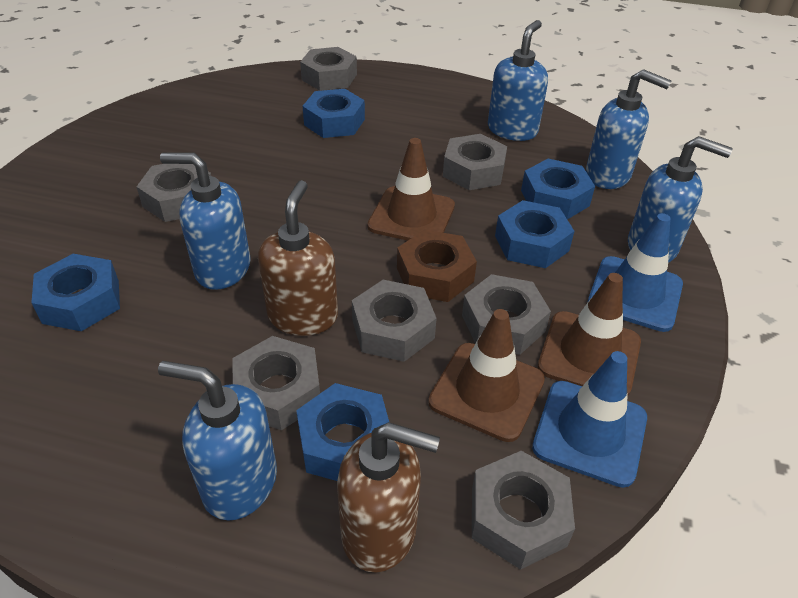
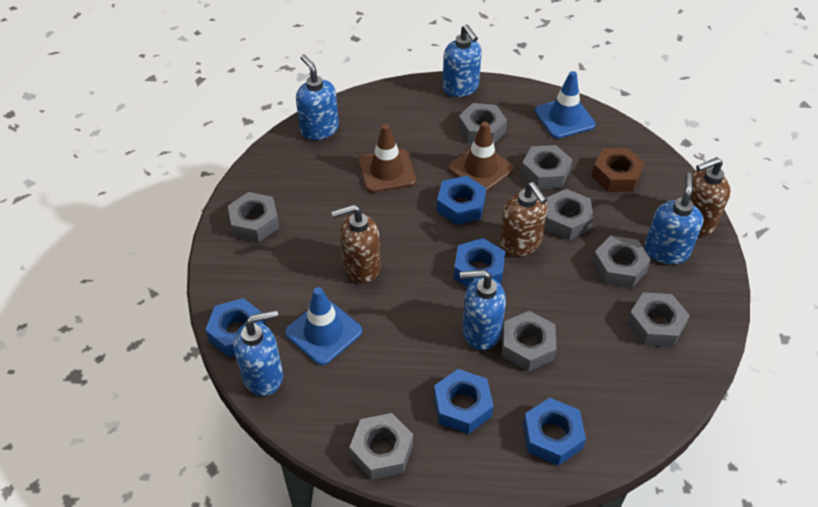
brown soap dispenser: 2 -> 3
brown traffic cone: 3 -> 2
grey nut: 7 -> 8

